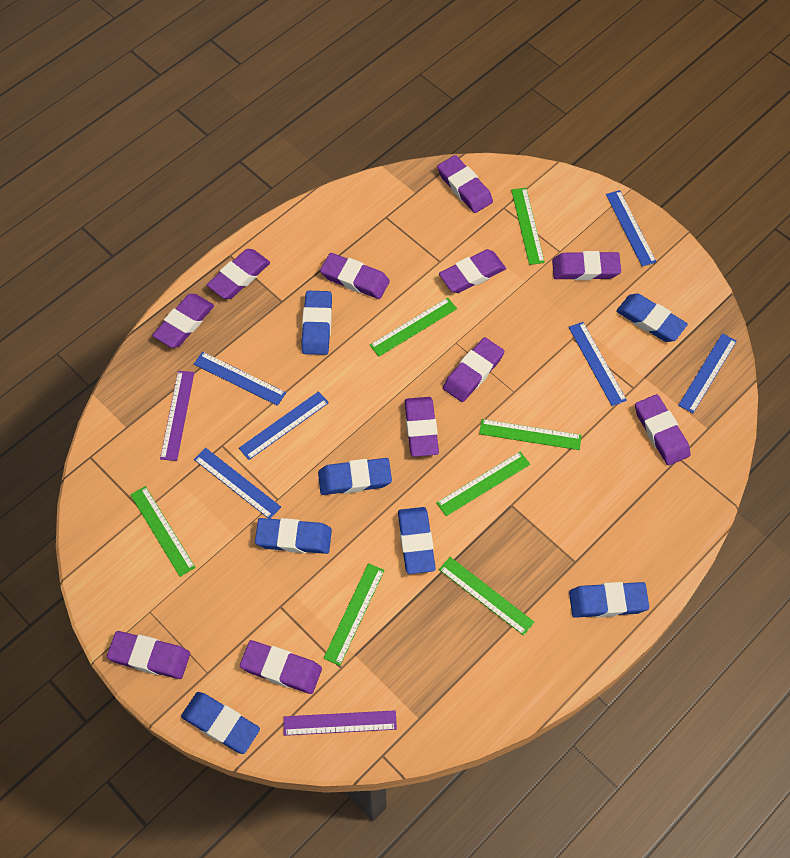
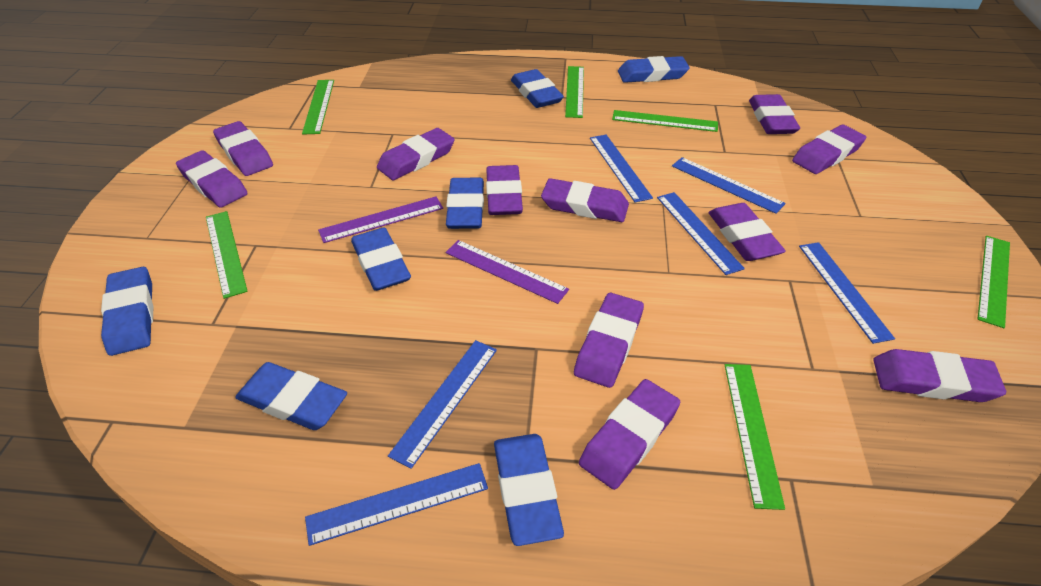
green ruler: 7 -> 6

